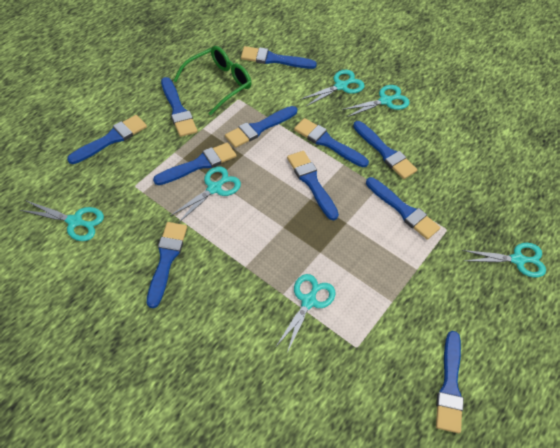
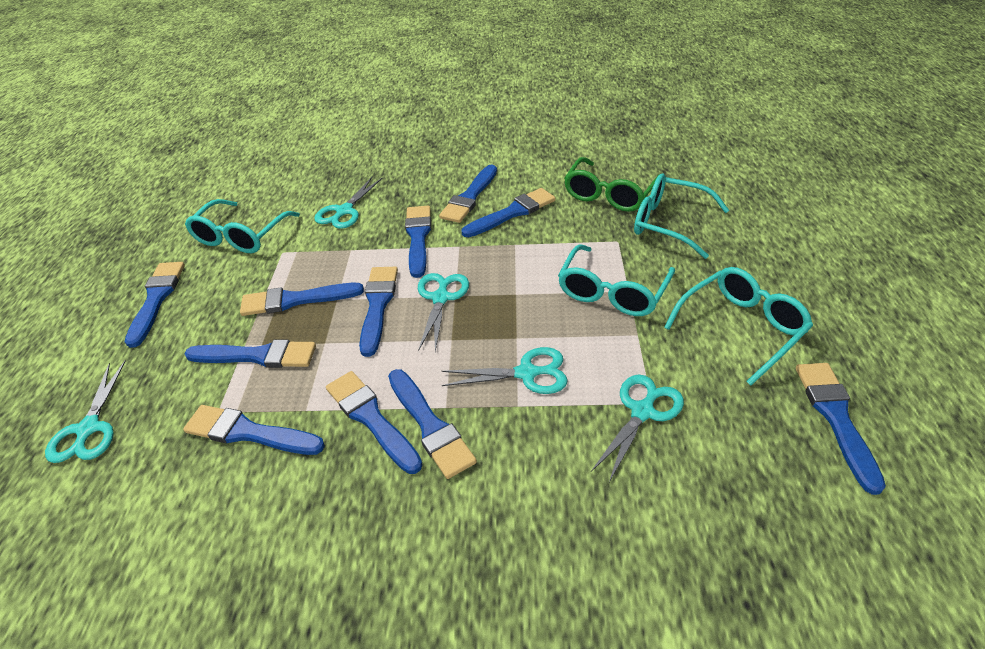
turquoise glasses: 0 -> 4
turquoise scissors: 6 -> 5

